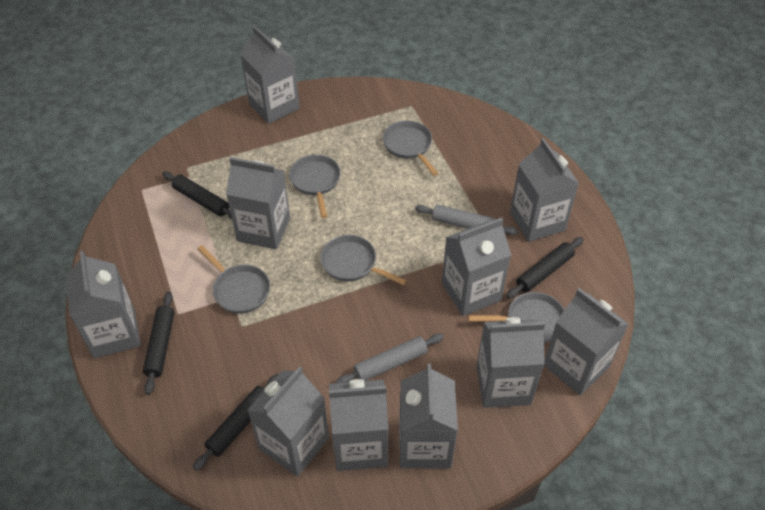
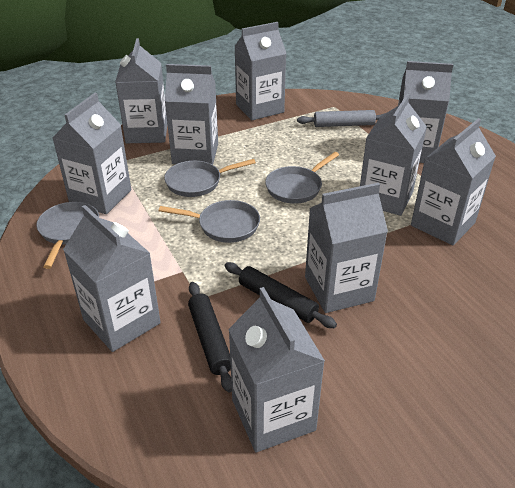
black rolling pin: 4 -> 2
grey pan: 5 -> 4
grey rolling pin: 2 -> 1

